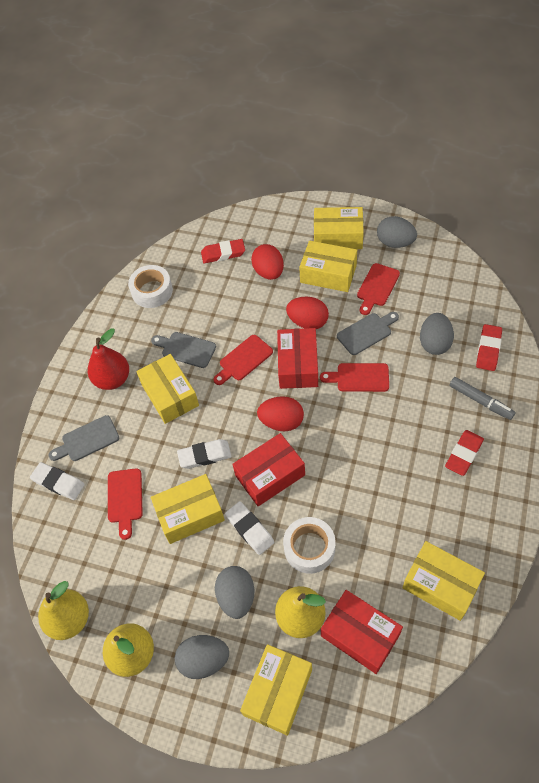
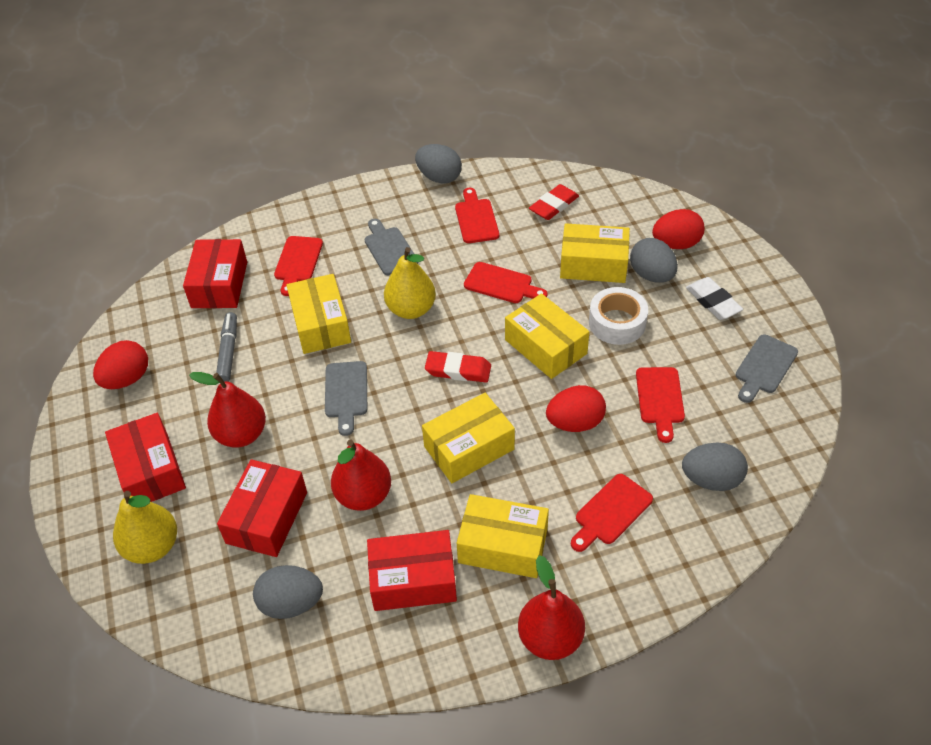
red box: 3 -> 4
red cutting board: 4 -> 5
red eraser: 3 -> 2
red pear: 1 -> 3
white eraser: 3 -> 1
white tape: 2 -> 1
yellow box: 6 -> 5
yellow pear: 3 -> 2

